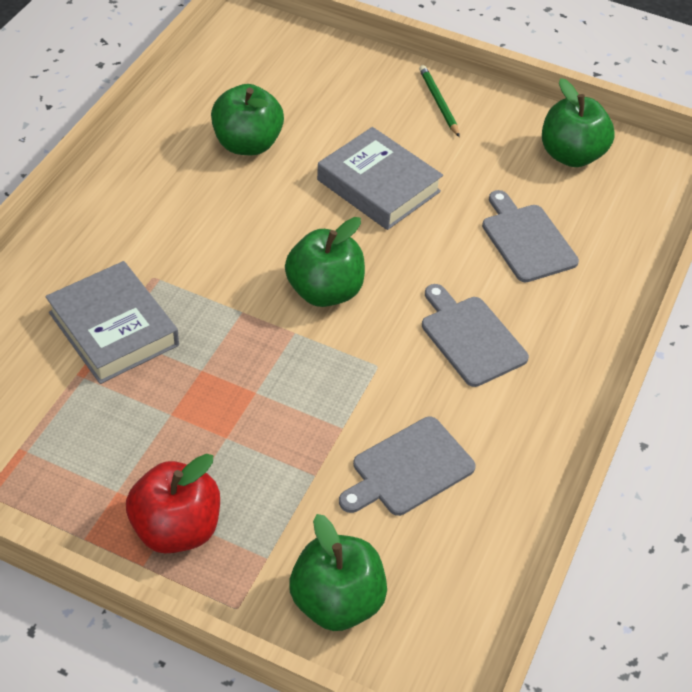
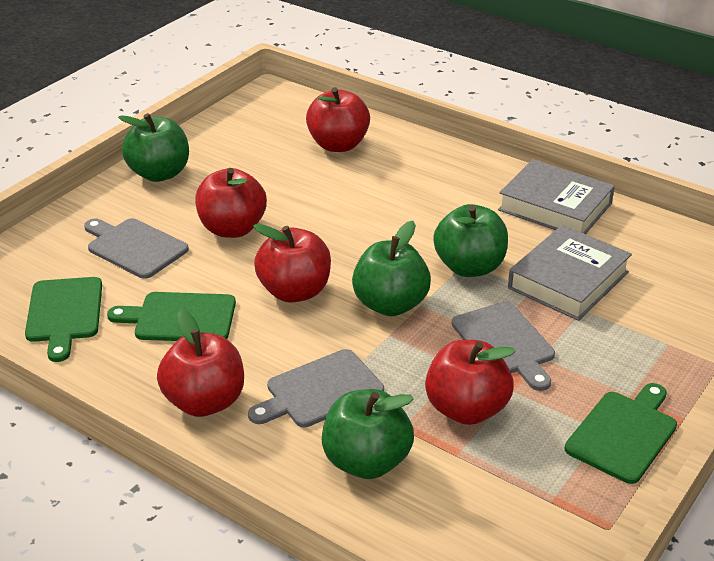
green cutting board: 0 -> 3
green pencil: 1 -> 0
red apple: 1 -> 5

